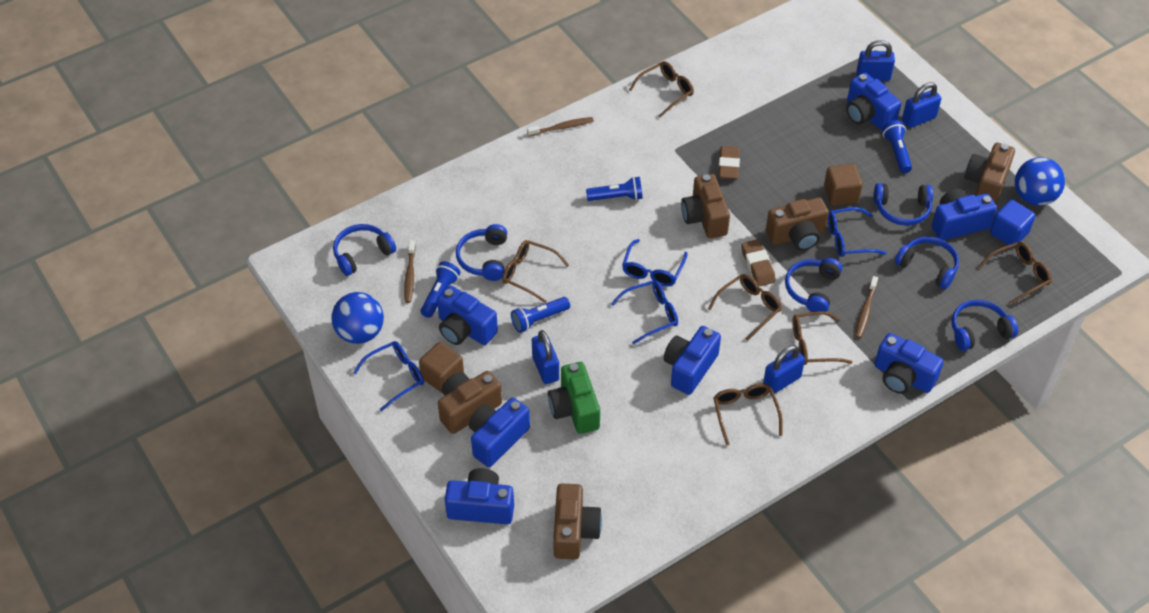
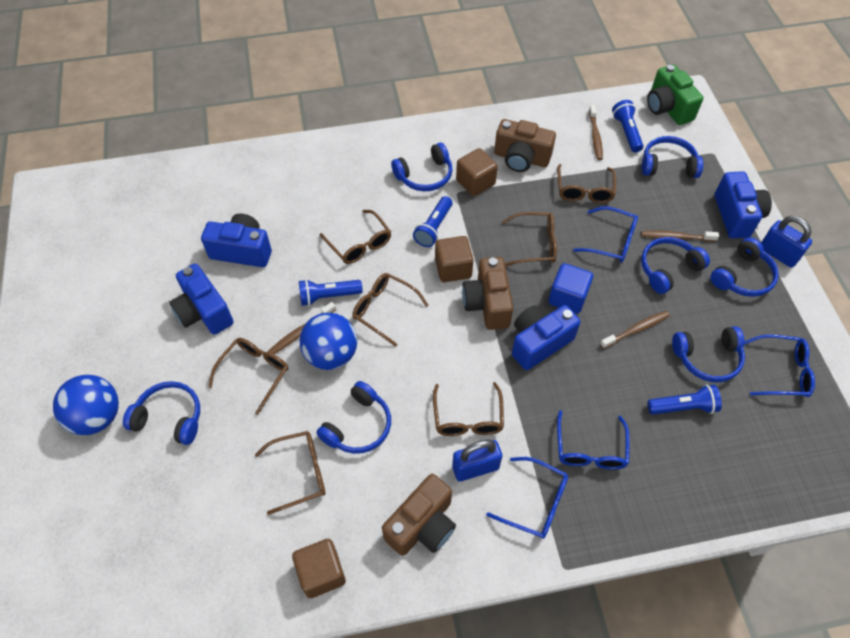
blue camera: 7 -> 4
blue headphones: 6 -> 7
blue padlock: 4 -> 2
brown camera: 5 -> 3
brown cube: 2 -> 3
brown eraser: 2 -> 0
brown glasses: 6 -> 7
brown toothbrush: 3 -> 4

